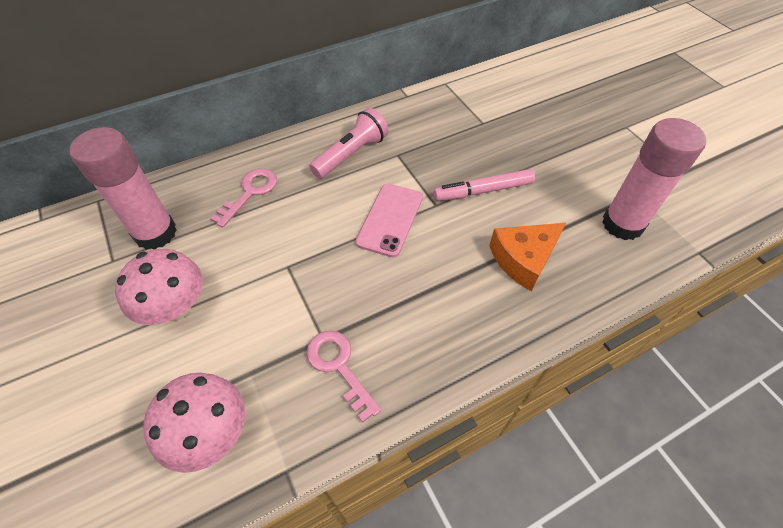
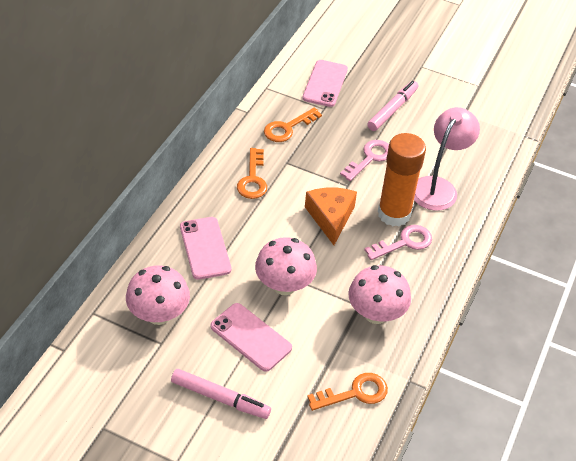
orange glue stick: 0 -> 1
orange key: 0 -> 3
pink flashlight: 1 -> 0
pink glue stick: 2 -> 0
pink lamp: 0 -> 1
pink marker: 1 -> 2
pink mushroom: 2 -> 3
pink phone: 1 -> 3

